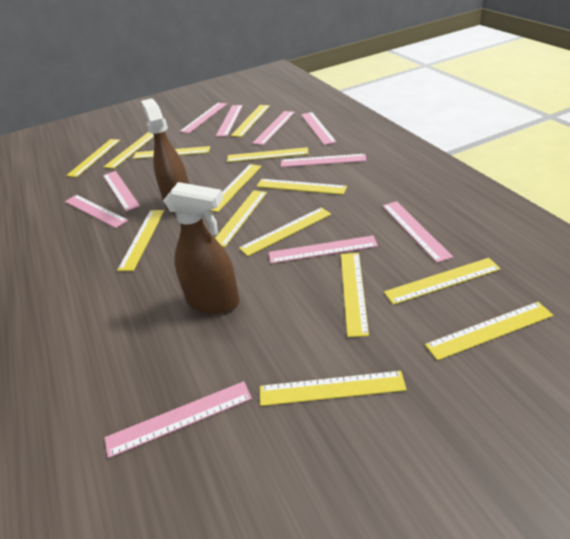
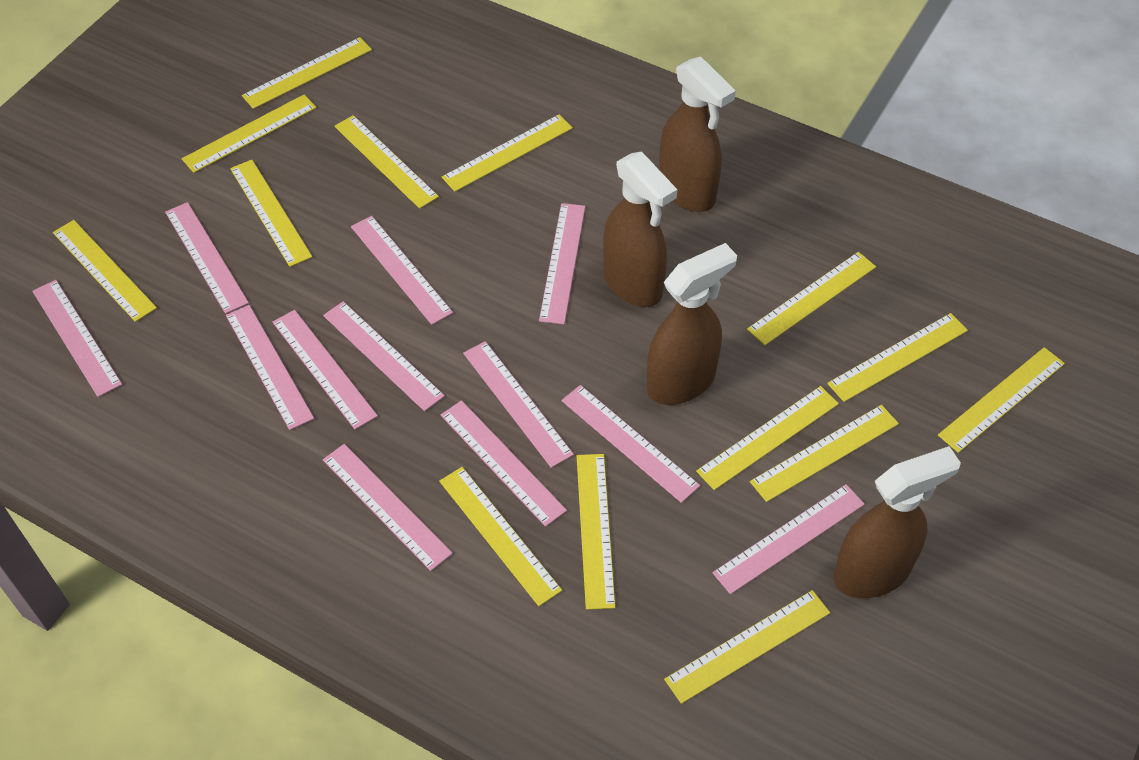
brown spray bottle: 2 -> 4
pink ruler: 10 -> 12

